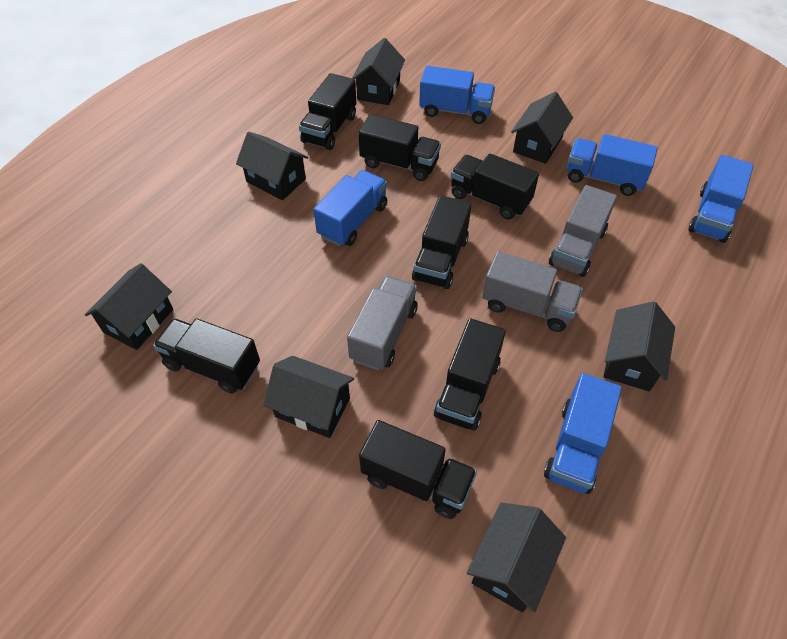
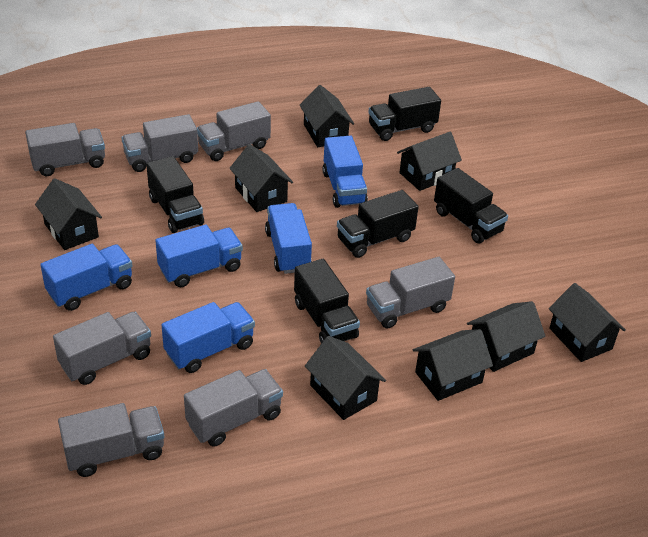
black house: 7 -> 8
black truck: 7 -> 5
grey truck: 3 -> 7

